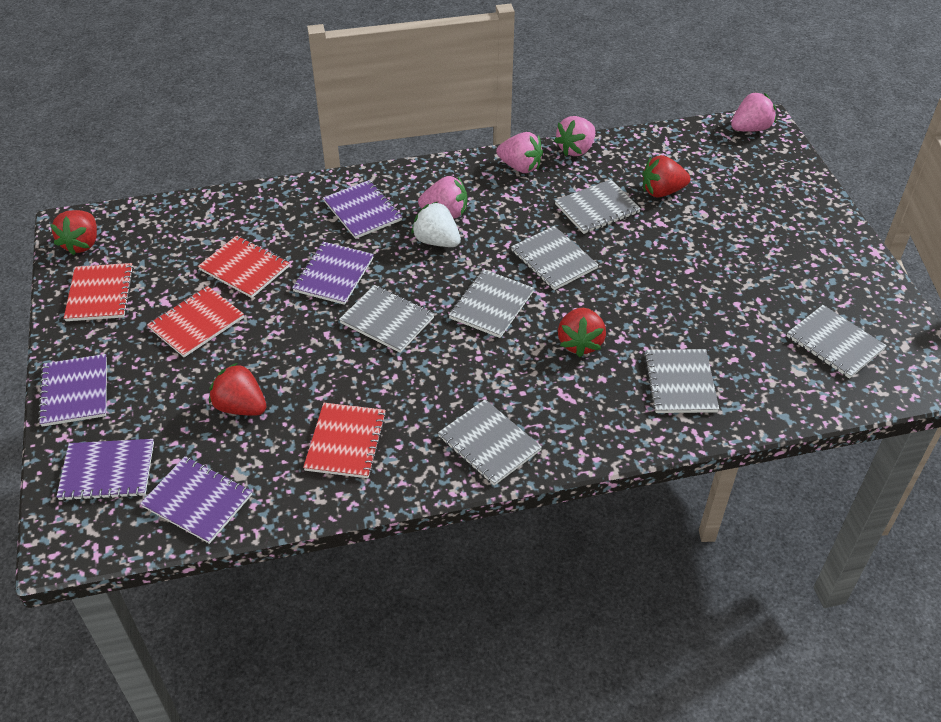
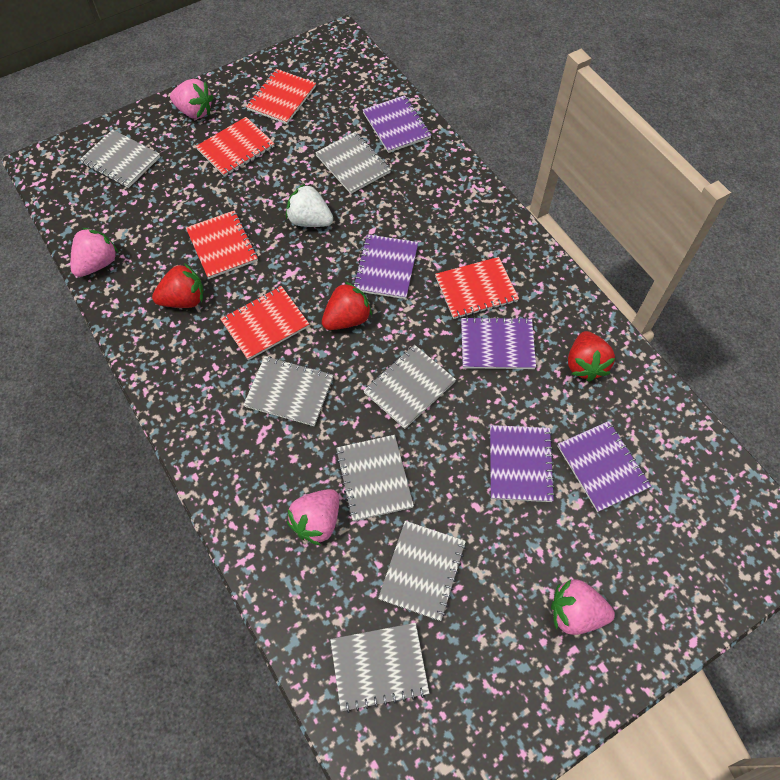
red notebook: 4 -> 5
red strawberry: 4 -> 3

